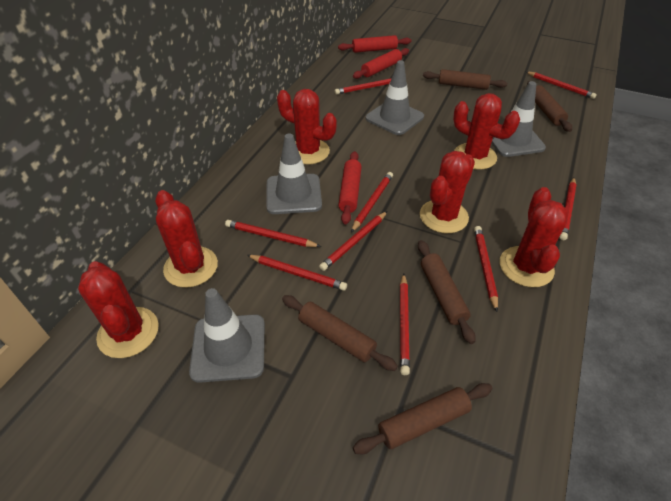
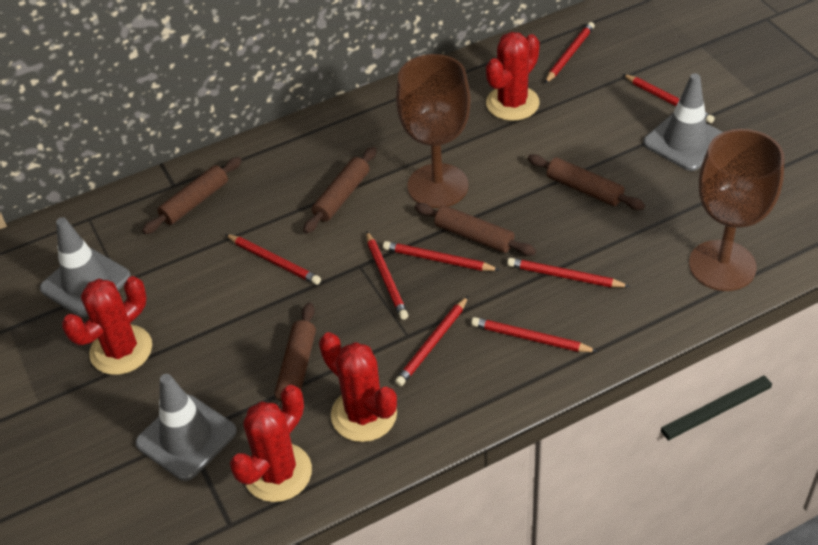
brown goblet: 0 -> 2
grey traffic cone: 4 -> 3
red cactus: 6 -> 4
red pencil: 9 -> 8
red rolling pin: 3 -> 0

